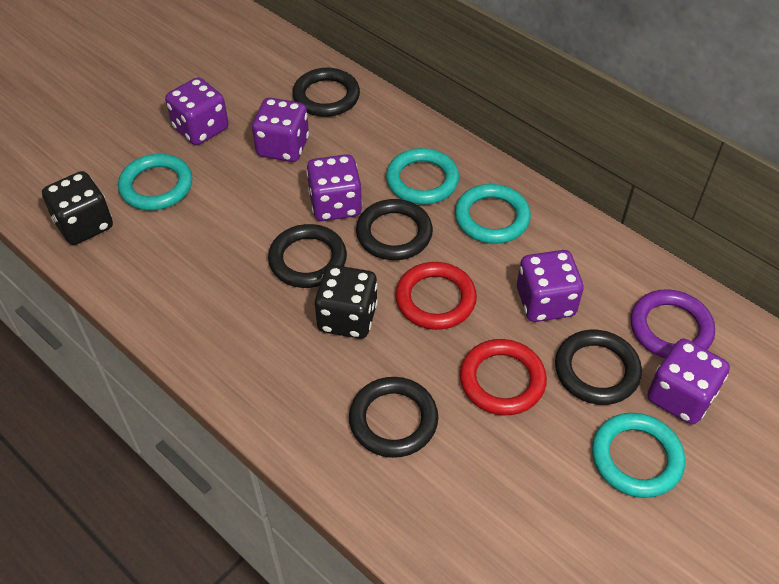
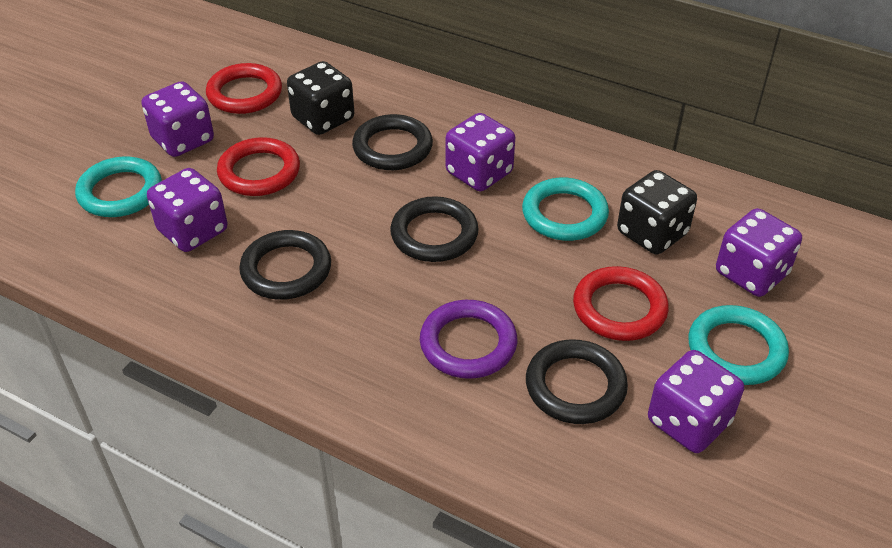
black ring: 5 -> 4
red ring: 2 -> 3
turquoise ring: 4 -> 3

